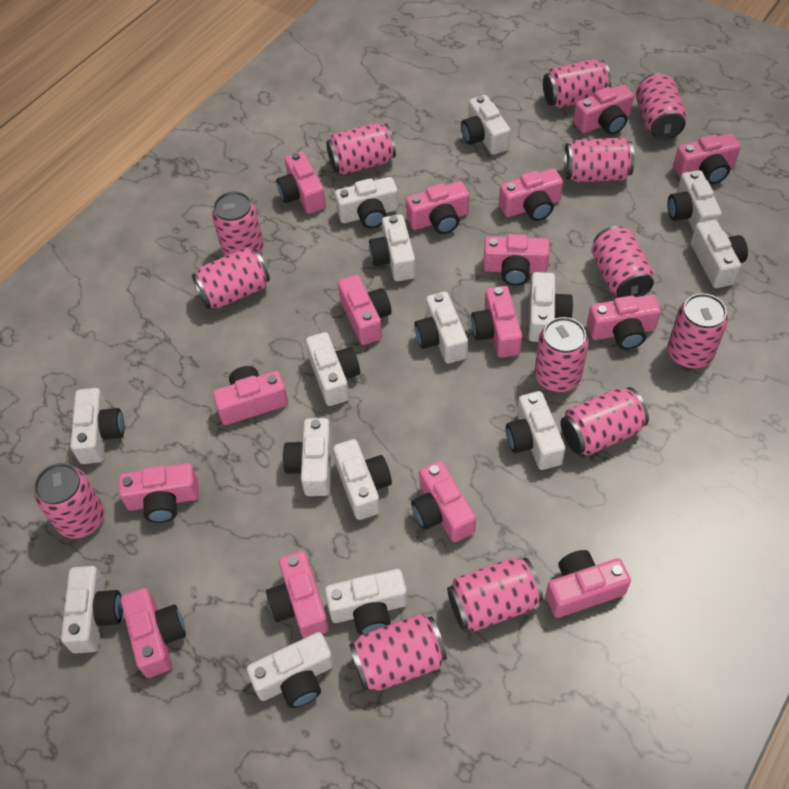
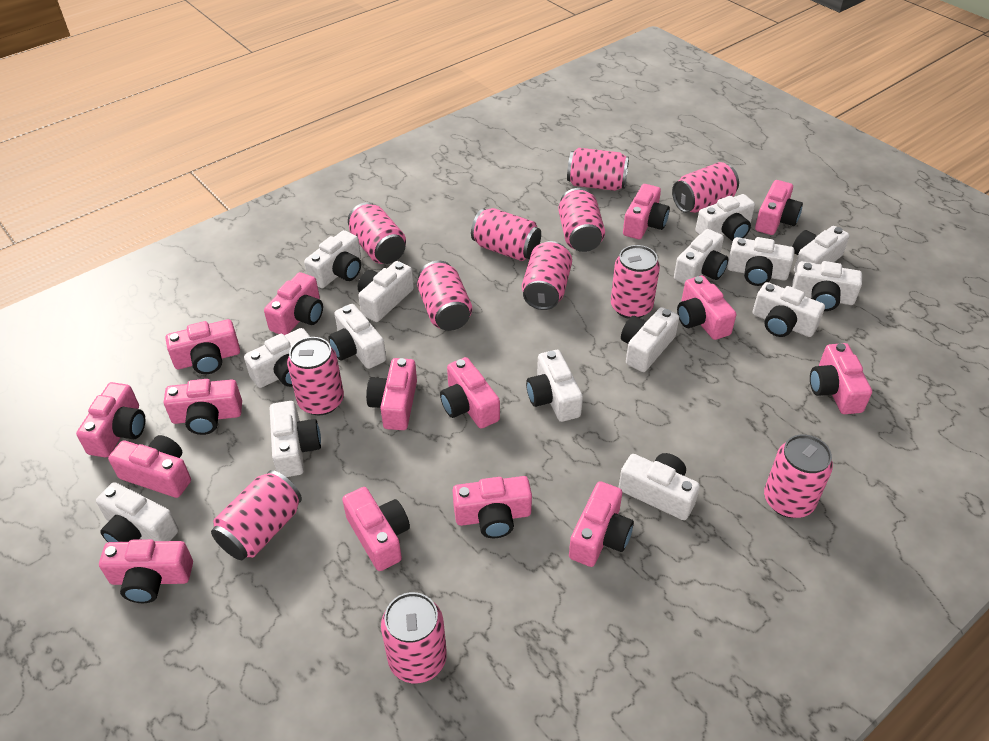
pink can: 13 -> 12

